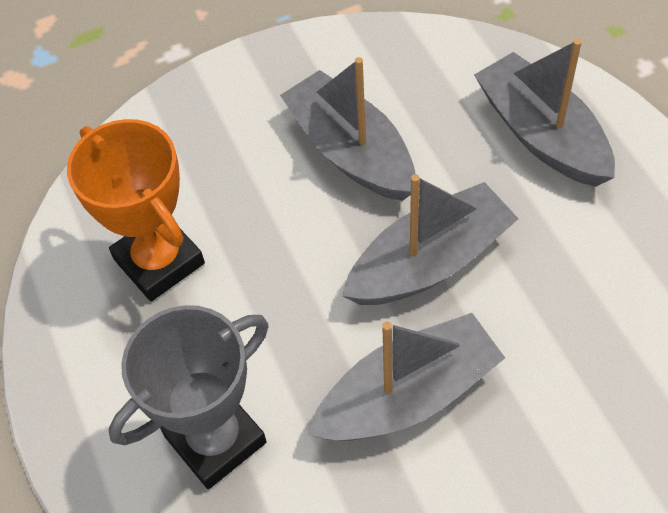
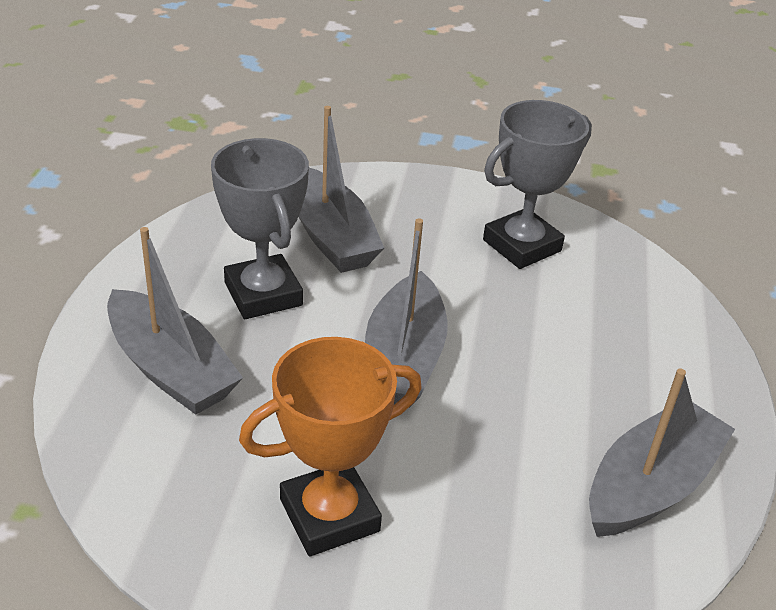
grey trophy: 1 -> 2

